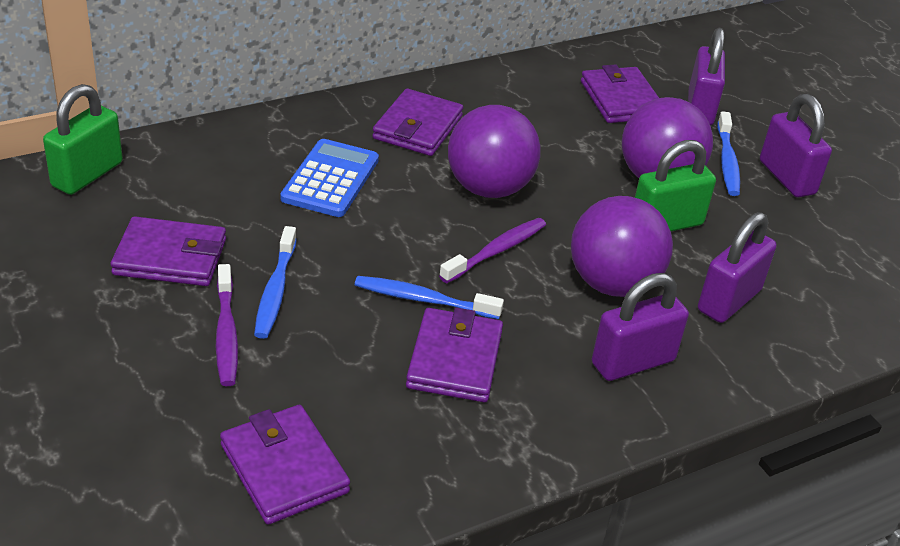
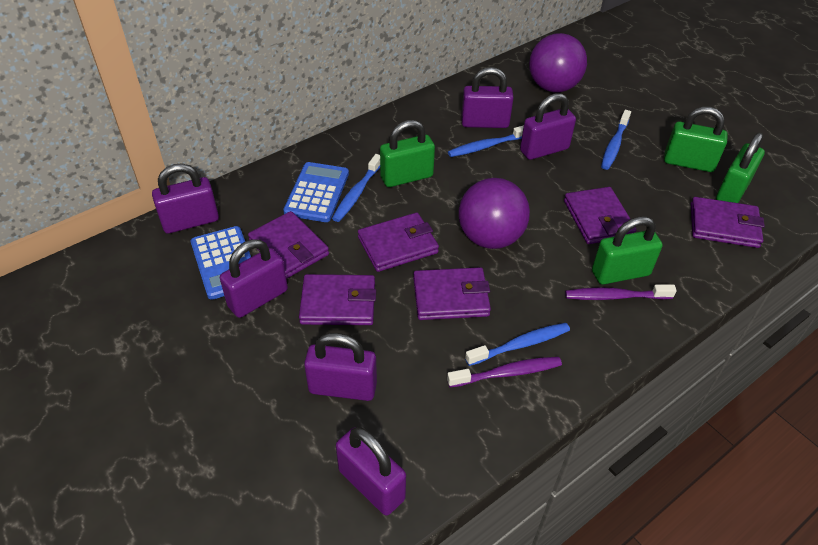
blue calculator: 1 -> 2
blue toothbrush: 3 -> 4
green padlock: 2 -> 4
purple ball: 3 -> 2
purple padlock: 4 -> 6
purple wallet: 5 -> 6

